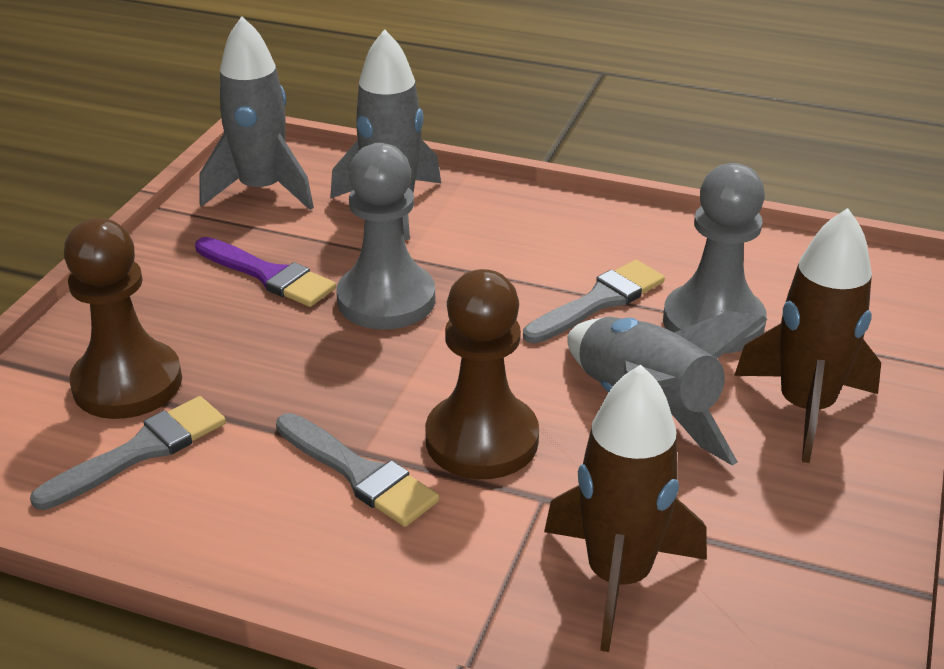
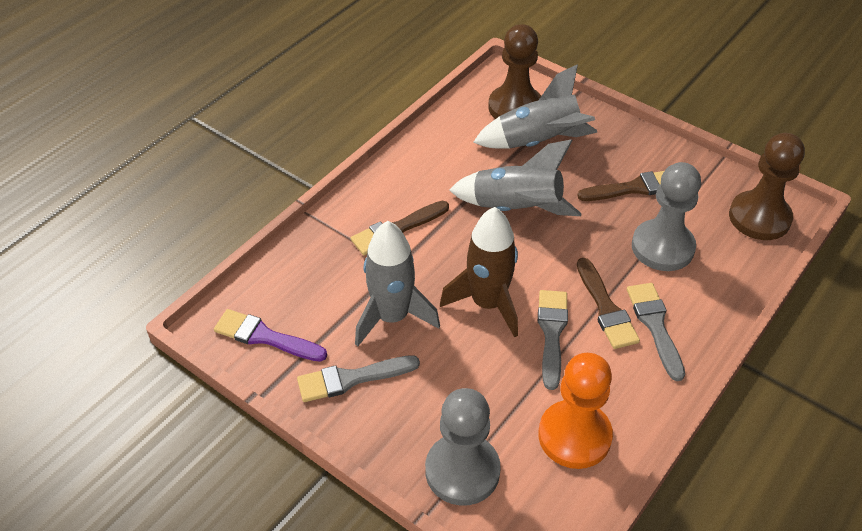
brown brush: 0 -> 3
brown rocket: 2 -> 1
orange pawn: 0 -> 1

